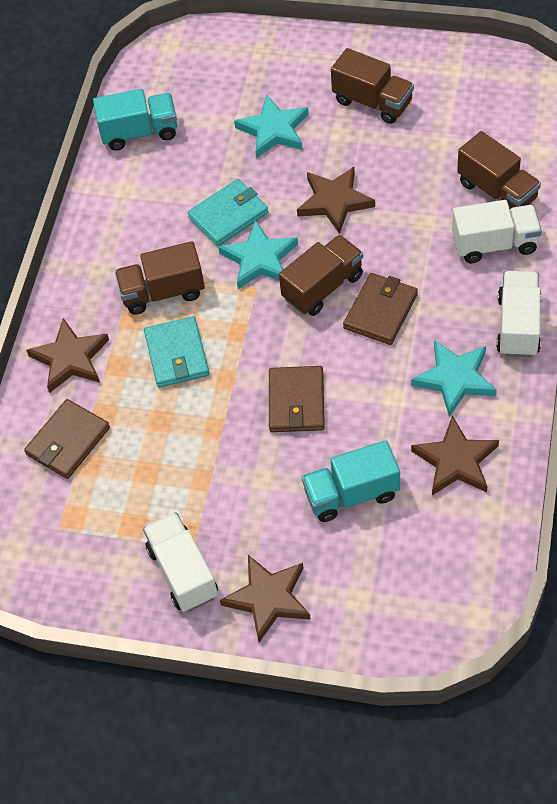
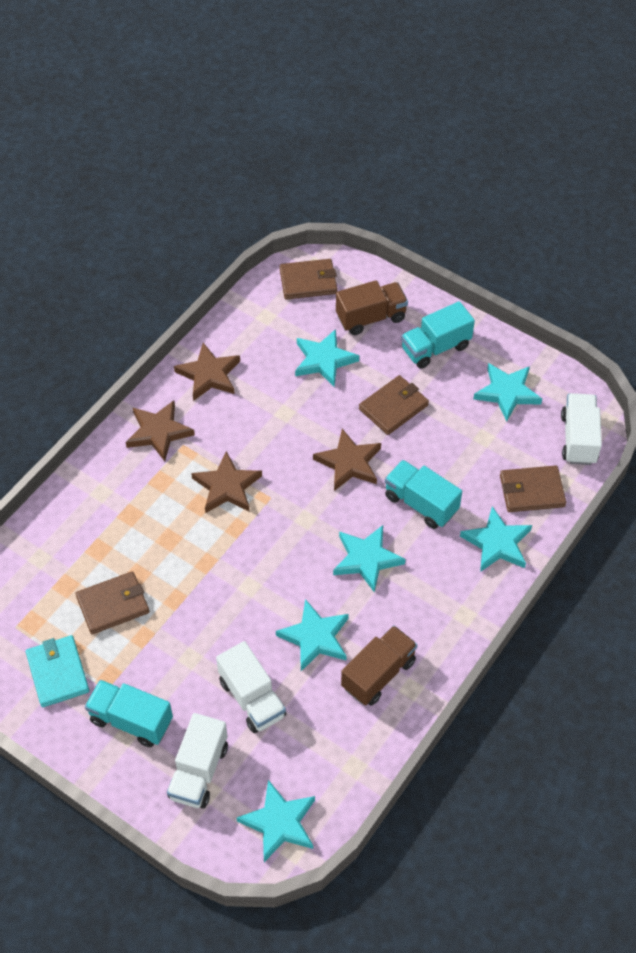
brown truck: 4 -> 2
brown wallet: 3 -> 4
turquoise star: 3 -> 6
turquoise truck: 2 -> 3
turquoise wallet: 2 -> 1

